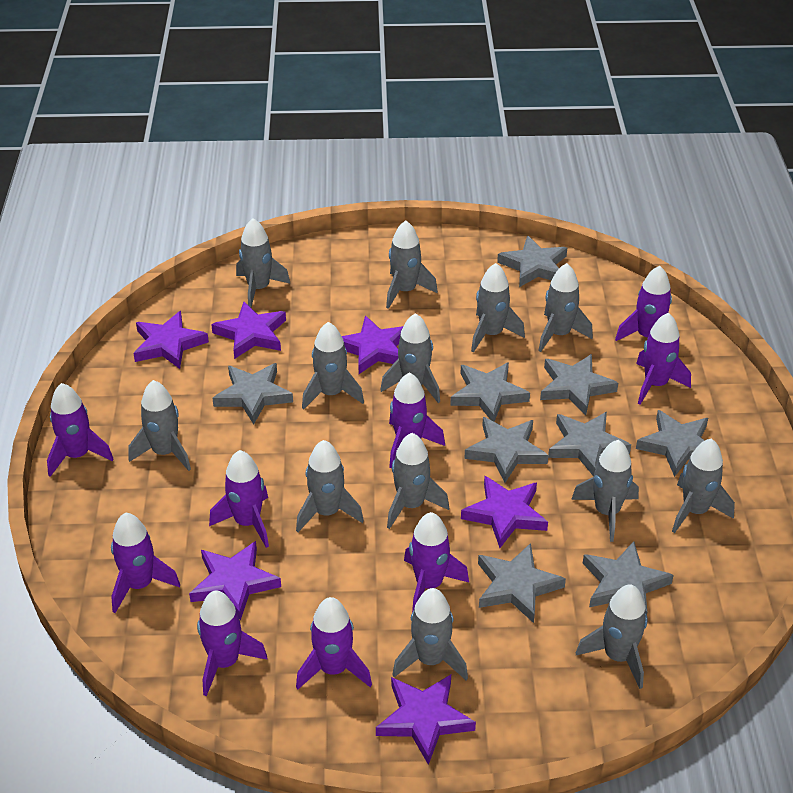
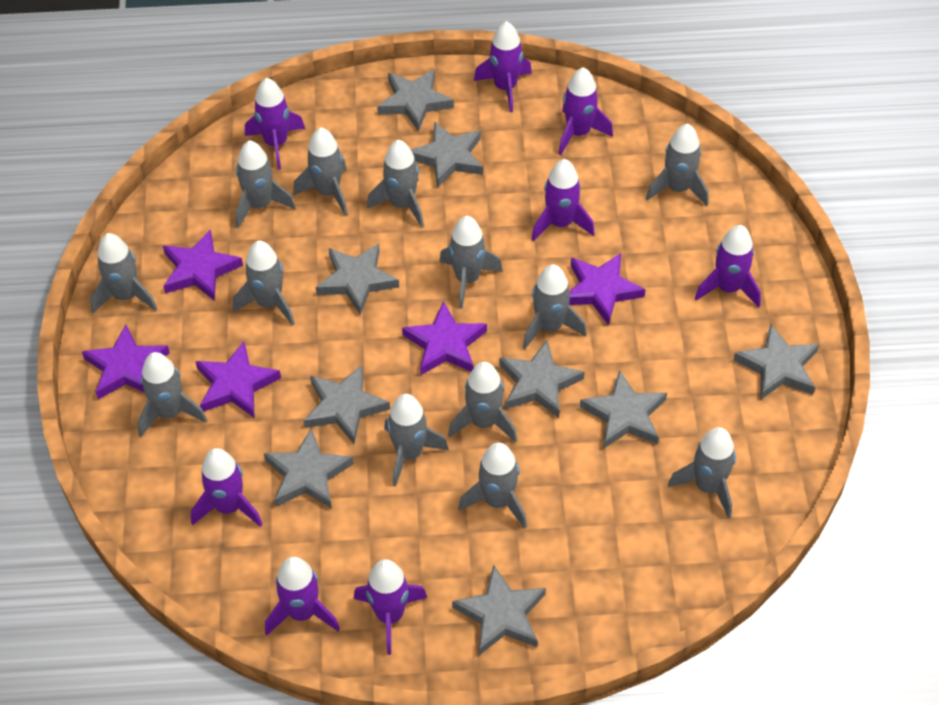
purple rocket: 9 -> 8
purple star: 6 -> 5

